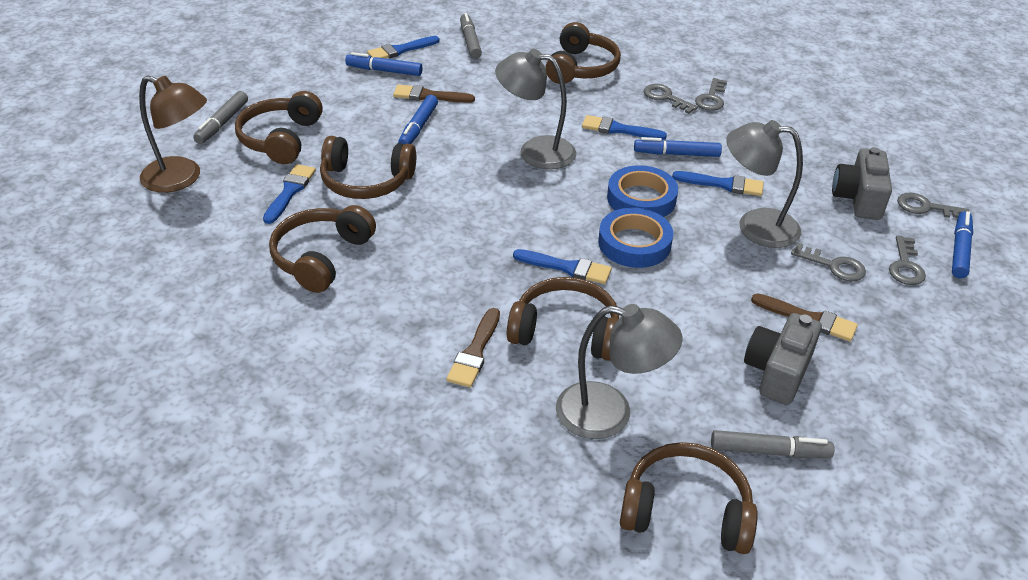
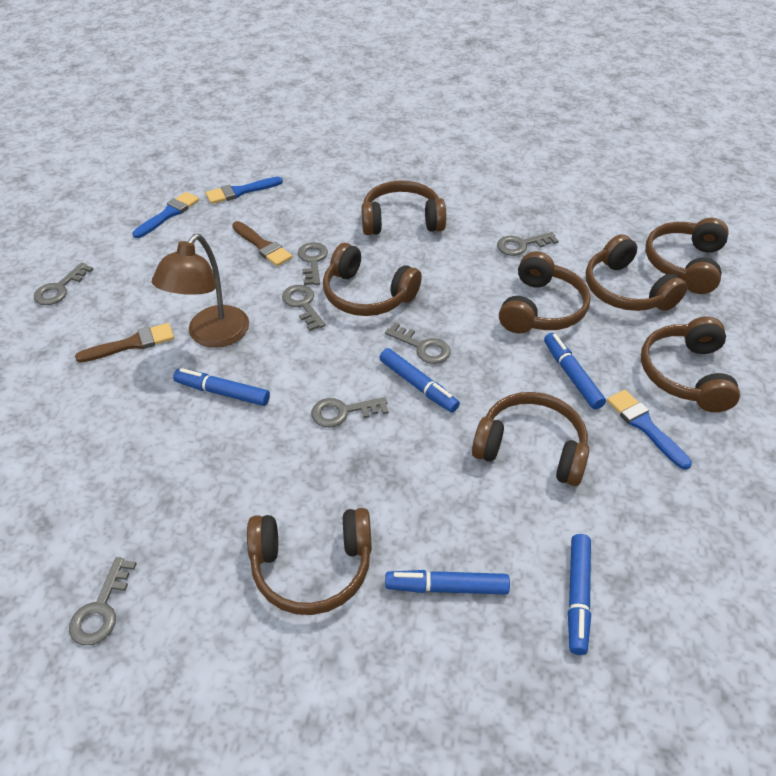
blue brush: 5 -> 3
blue marker: 4 -> 5
blue tape: 2 -> 0
brown brush: 3 -> 2
brown headphones: 6 -> 8
grey camera: 2 -> 0
grey key: 5 -> 7
grey lamp: 3 -> 0
grey marker: 3 -> 0

